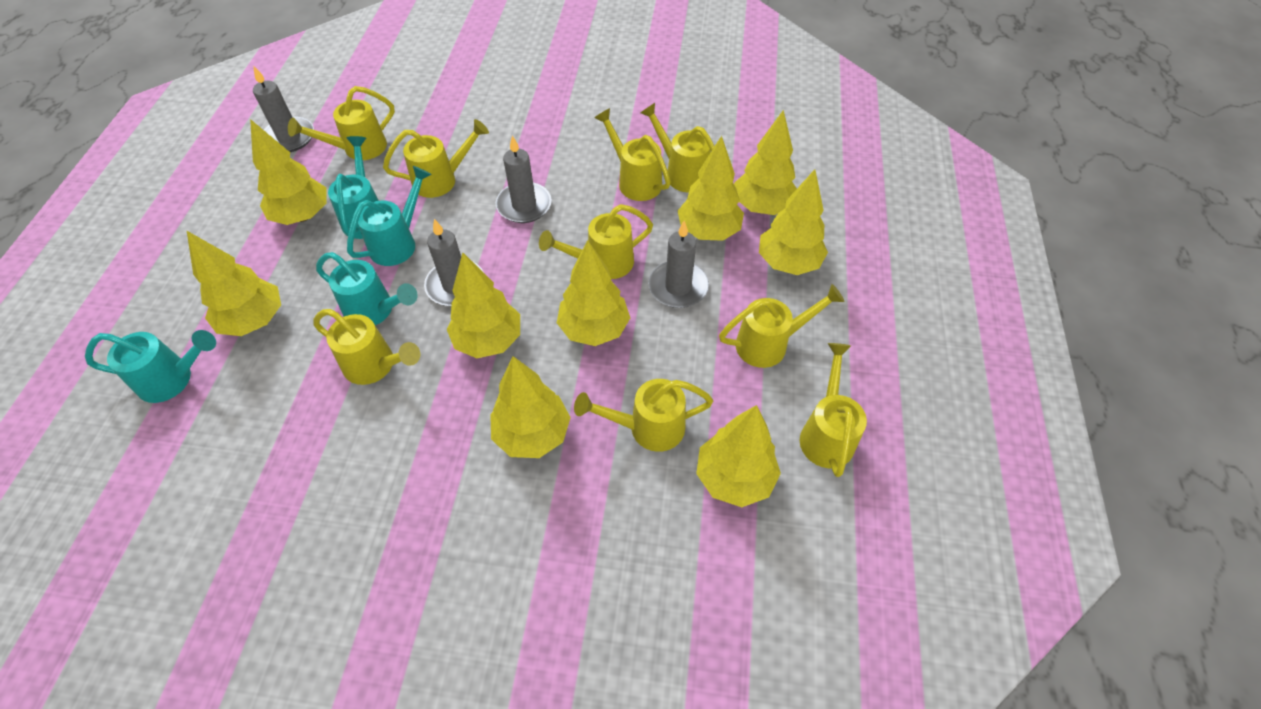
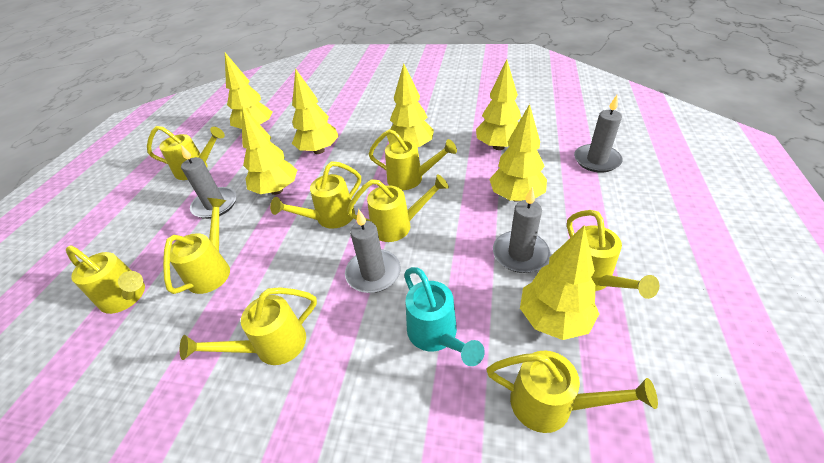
turquoise watering can: 4 -> 1
yellow tree: 9 -> 7

